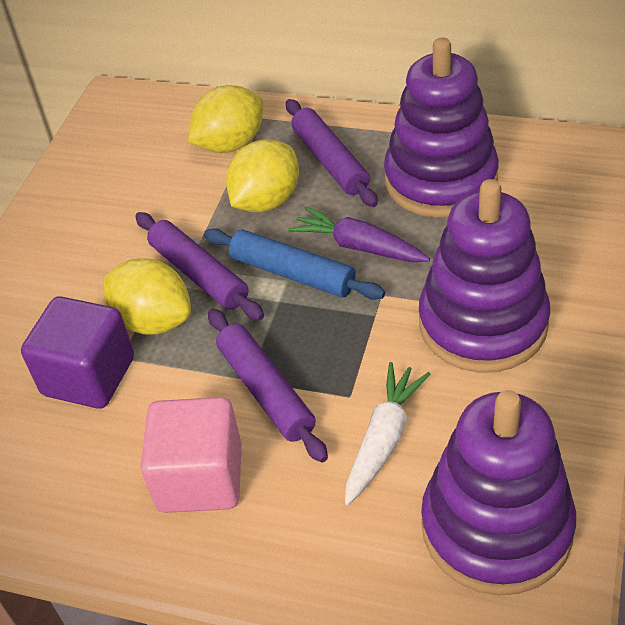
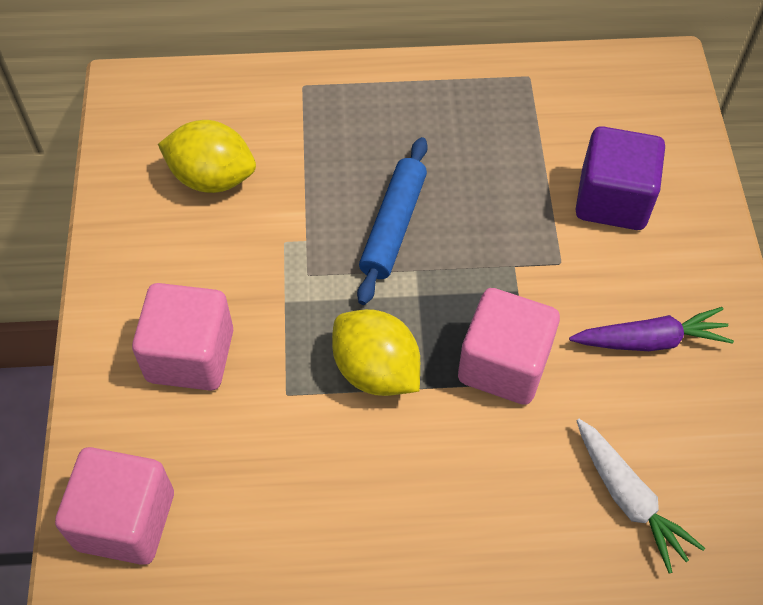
pink cube: 1 -> 3
purple rolling pin: 3 -> 0
purple stacking toy: 3 -> 0
yellow lemon: 3 -> 2

